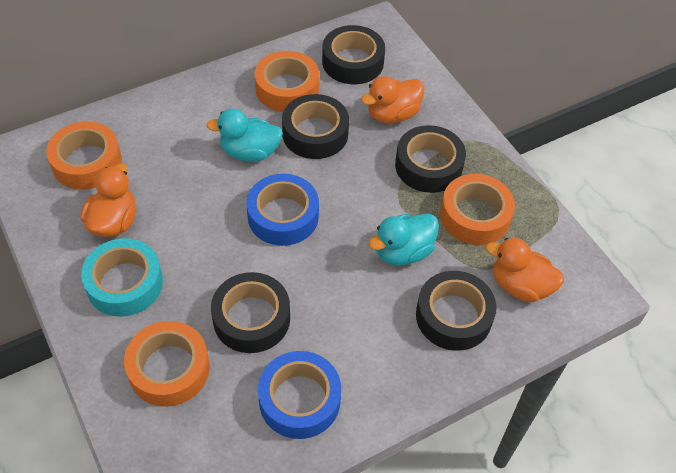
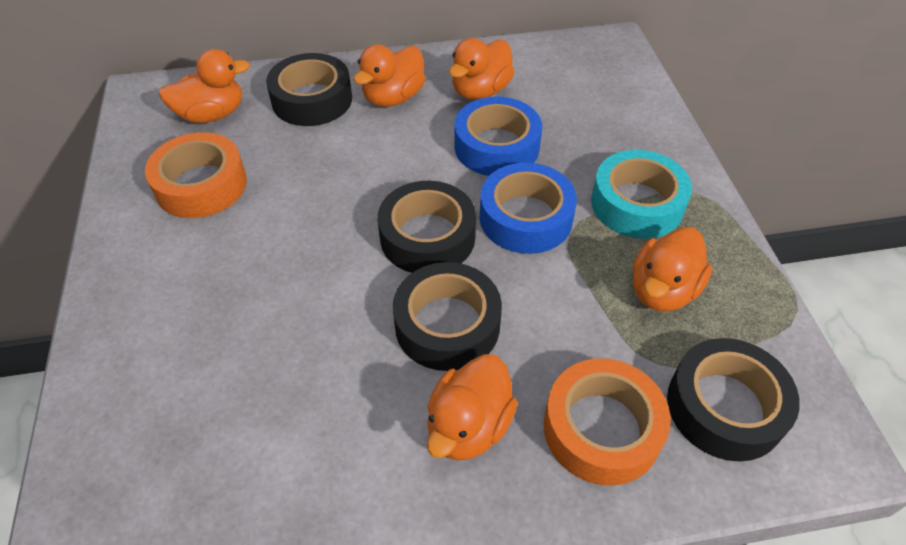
black tape: 5 -> 4
orange duck: 3 -> 5
orange tape: 4 -> 2
turquoise duck: 2 -> 0

